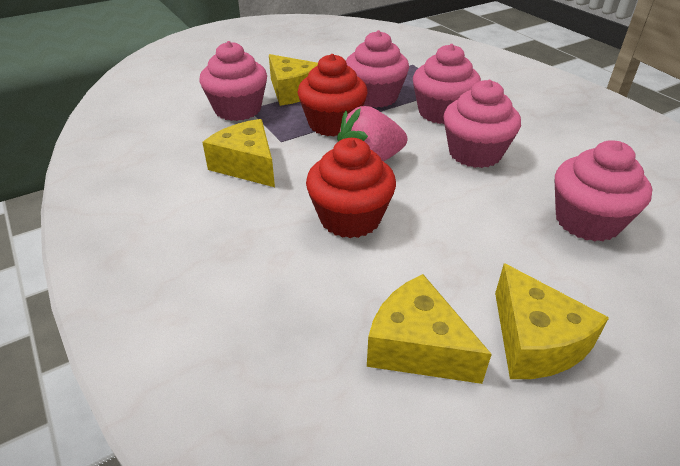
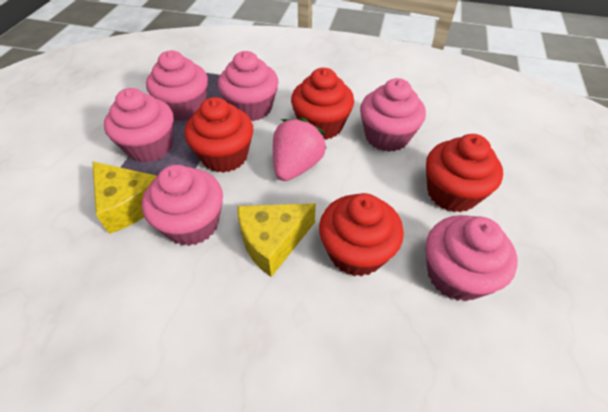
pink cupcake: 5 -> 6
red cupcake: 2 -> 4
yellow cheese: 4 -> 2

